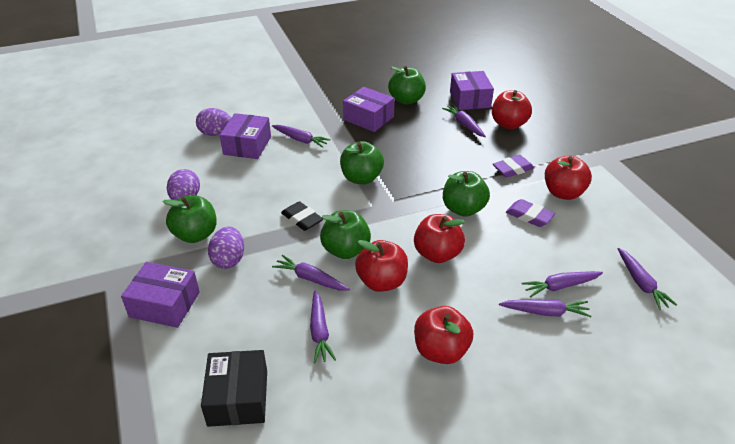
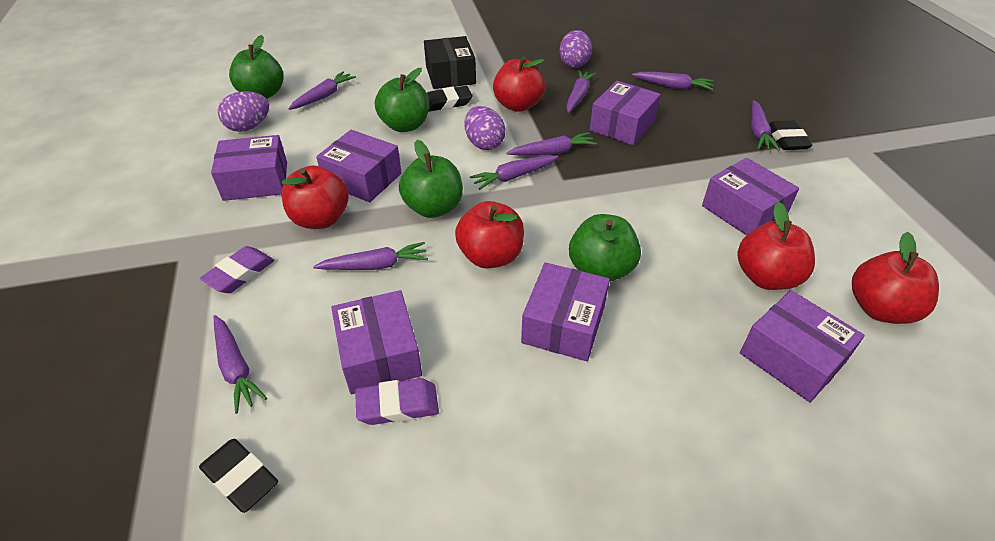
black eraser: 1 -> 3
green apple: 5 -> 4
purple box: 4 -> 7
purple carrot: 7 -> 8

